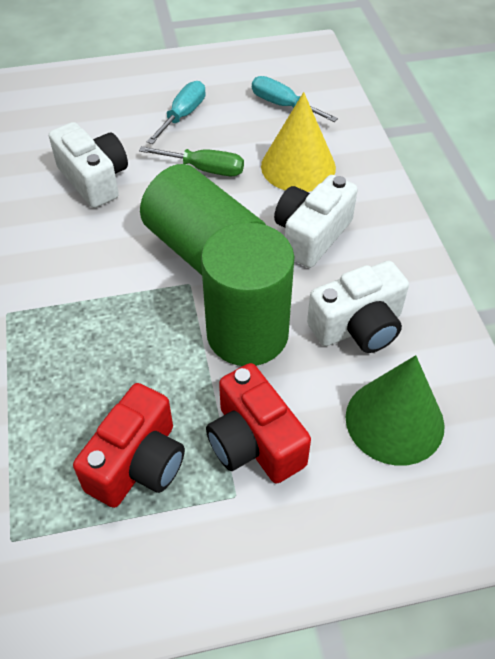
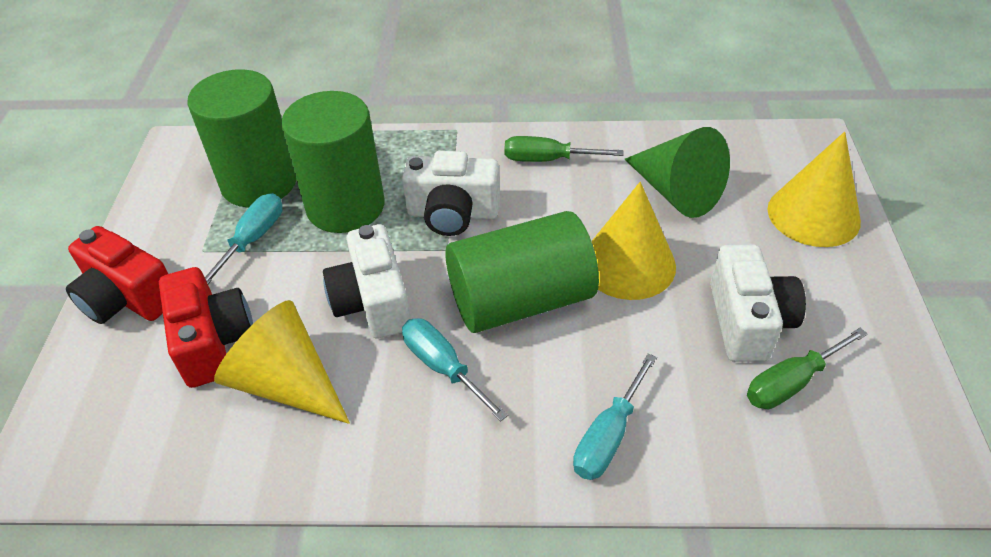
green cylinder: 2 -> 3
green screwdriver: 1 -> 2
turquoise screwdriver: 2 -> 3
yellow cone: 1 -> 3

